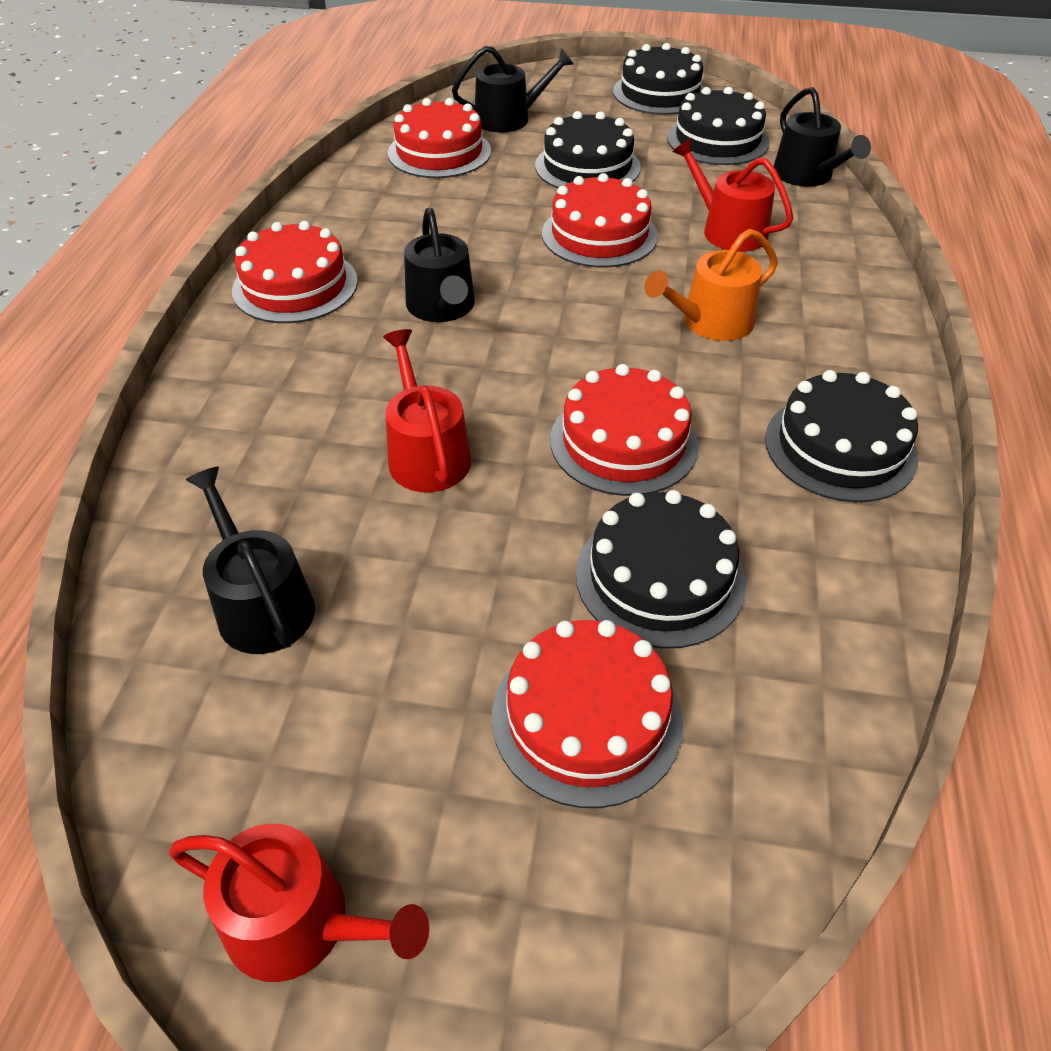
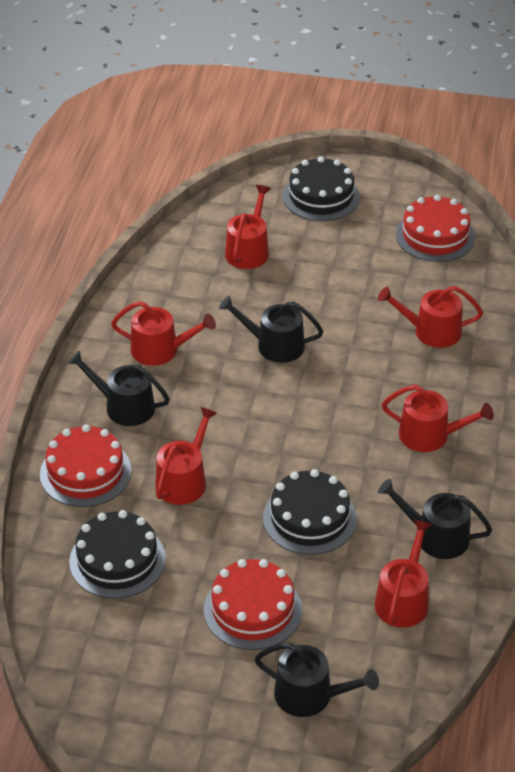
black cake: 5 -> 3
orange watering can: 1 -> 0
red cake: 5 -> 3
red watering can: 3 -> 6

